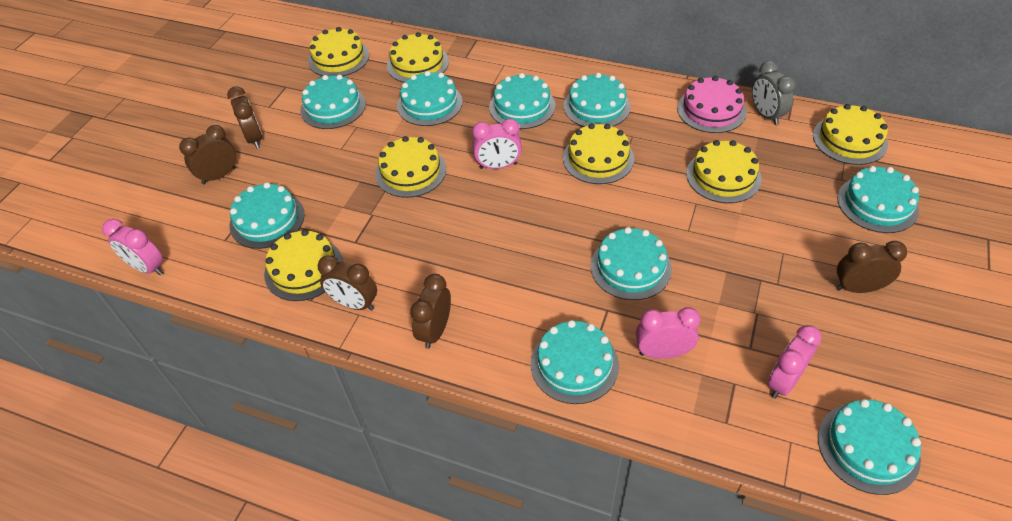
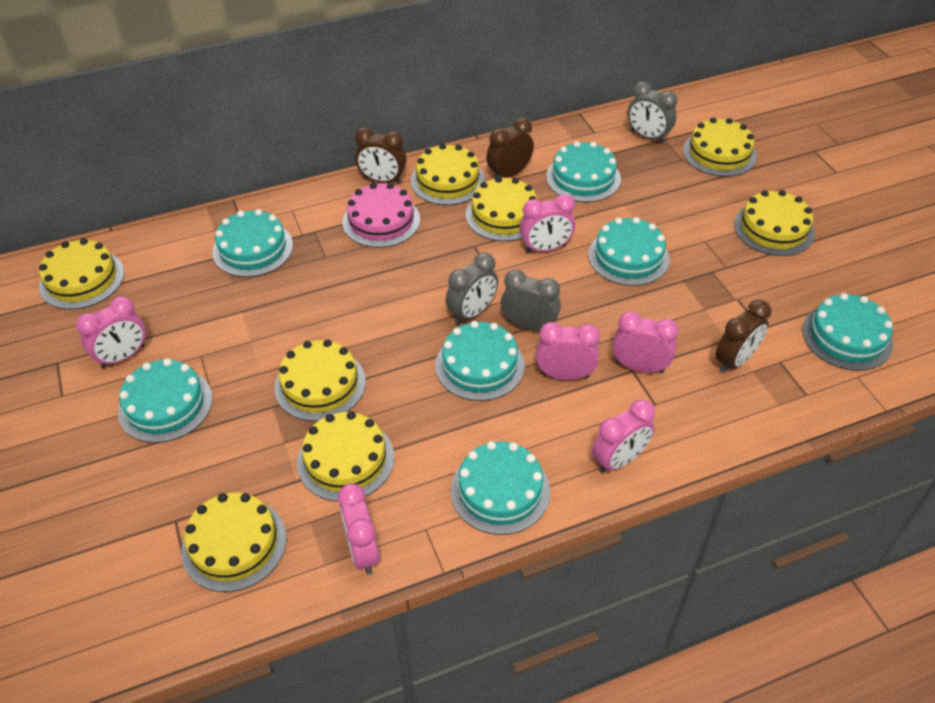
brown clock: 5 -> 3
grey clock: 1 -> 3
pink clock: 4 -> 6
turquoise cake: 9 -> 7
yellow cake: 7 -> 8

